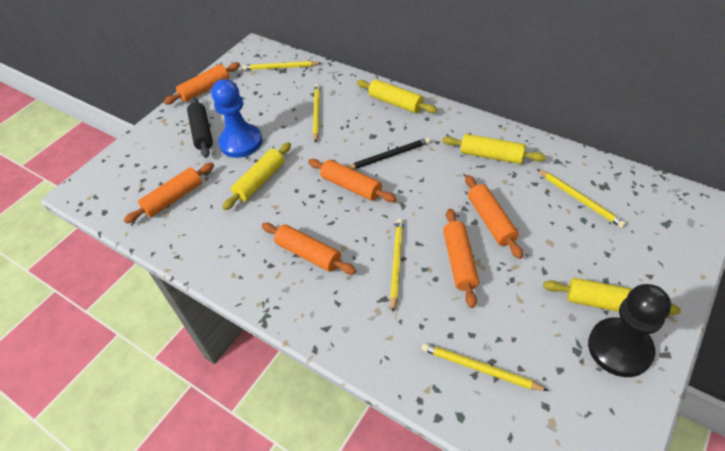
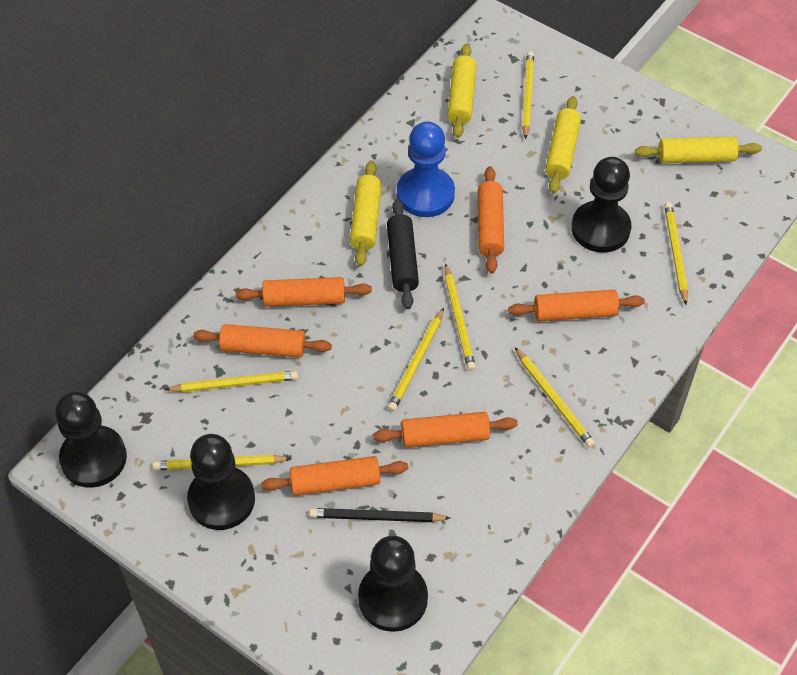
black pawn: 1 -> 4
yellow pencil: 5 -> 7

